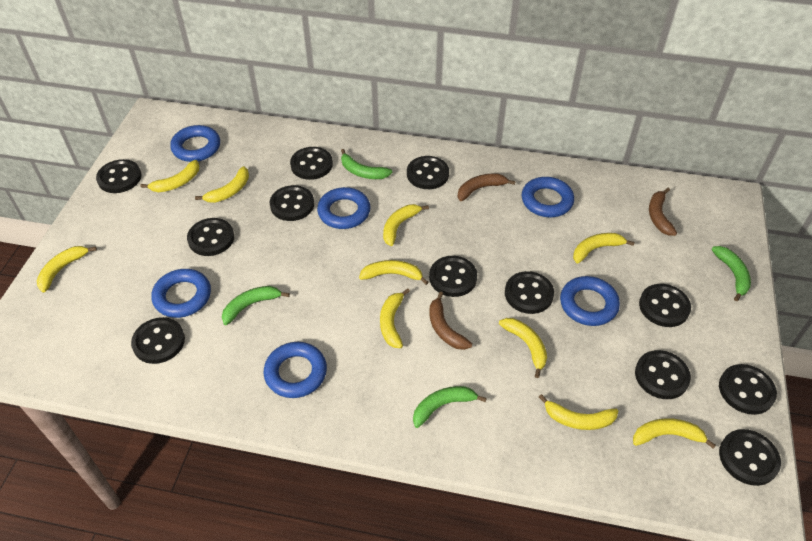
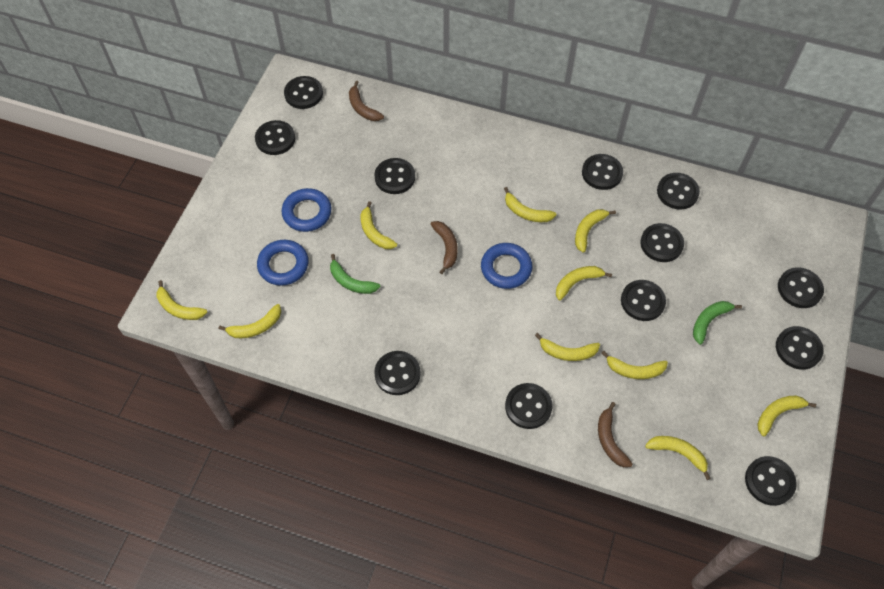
blue ring: 6 -> 3
green banana: 4 -> 2

